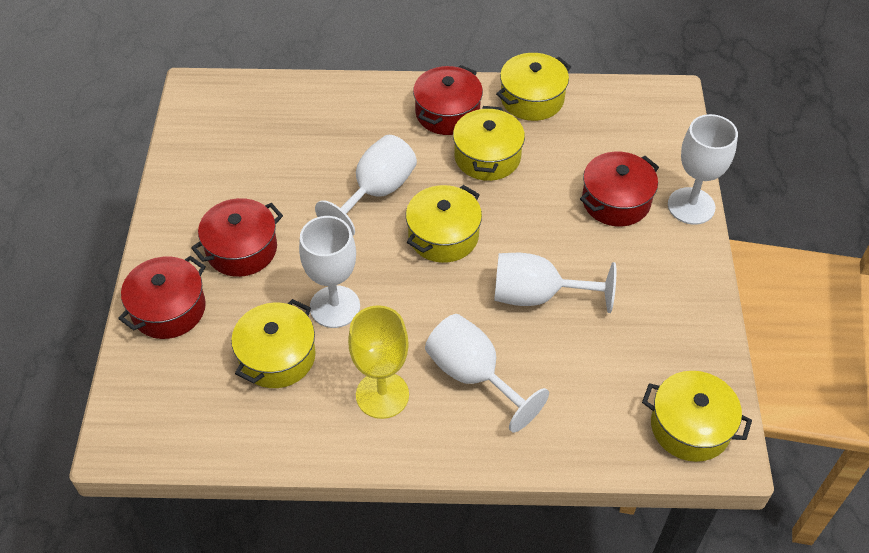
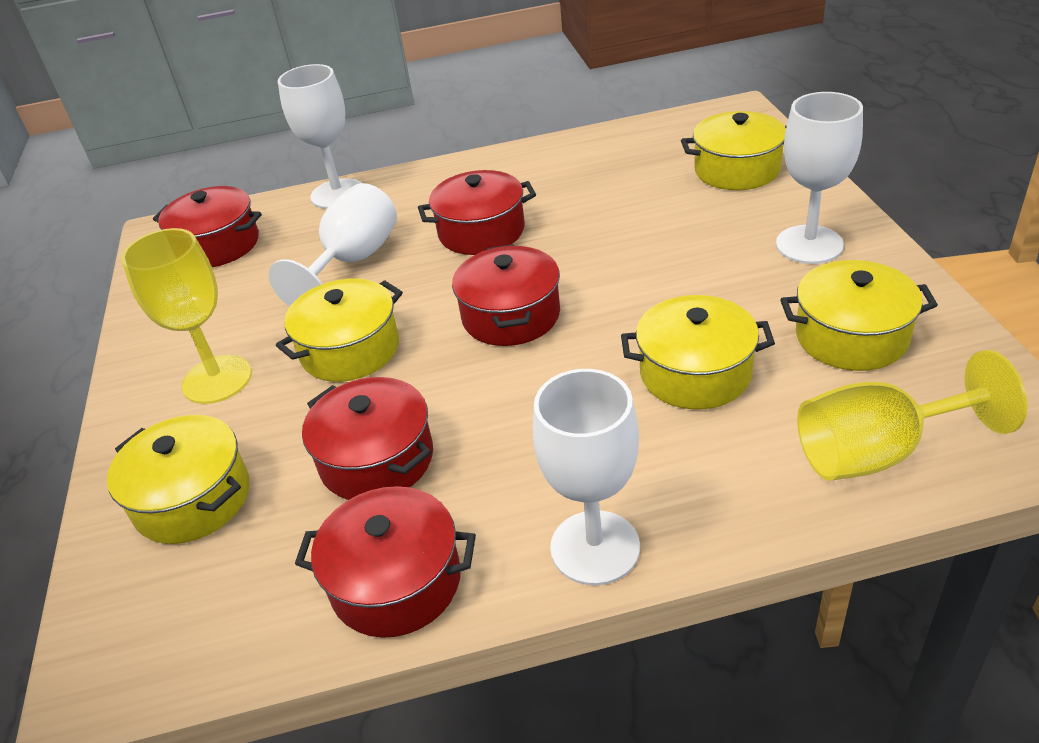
red pot: 4 -> 5
white goblet: 5 -> 4
yellow goblet: 1 -> 2

